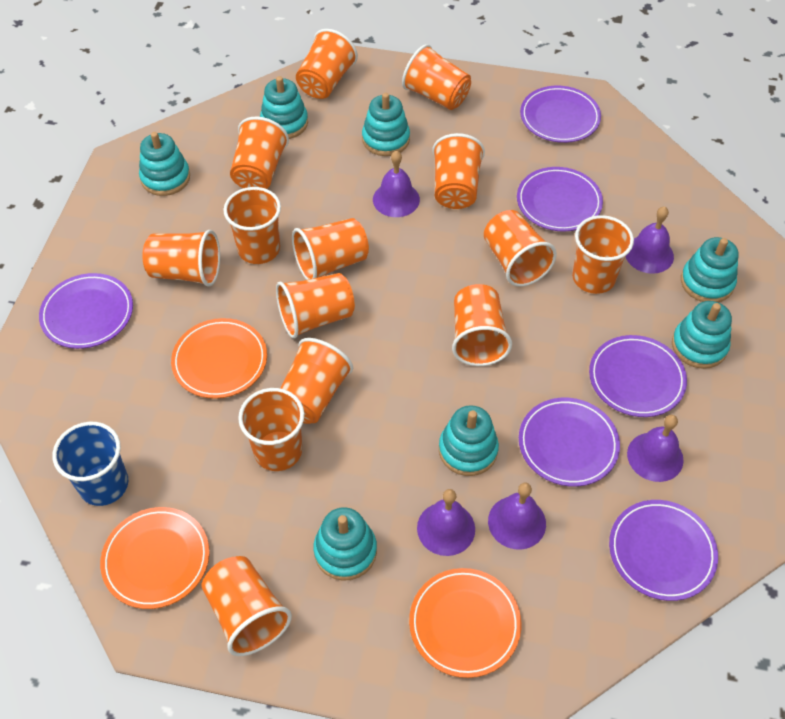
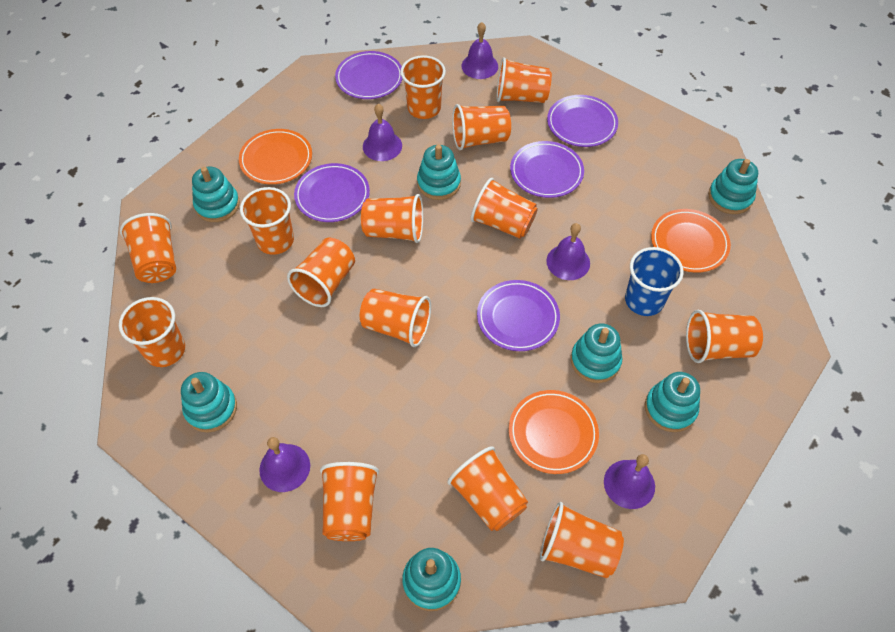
purple plate: 6 -> 5

